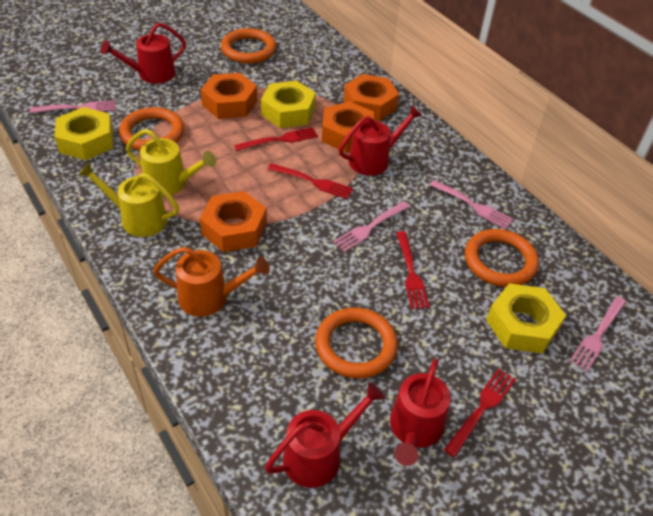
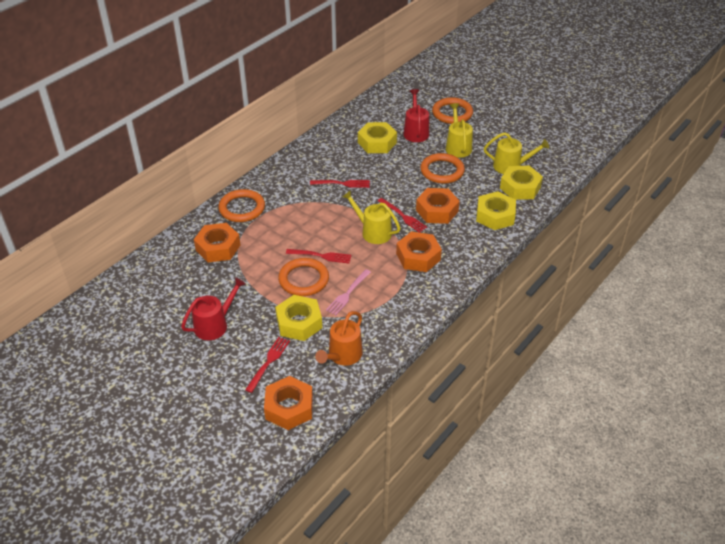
pink fork: 4 -> 1
red watering can: 4 -> 2
yellow nut: 3 -> 4
yellow watering can: 2 -> 3

